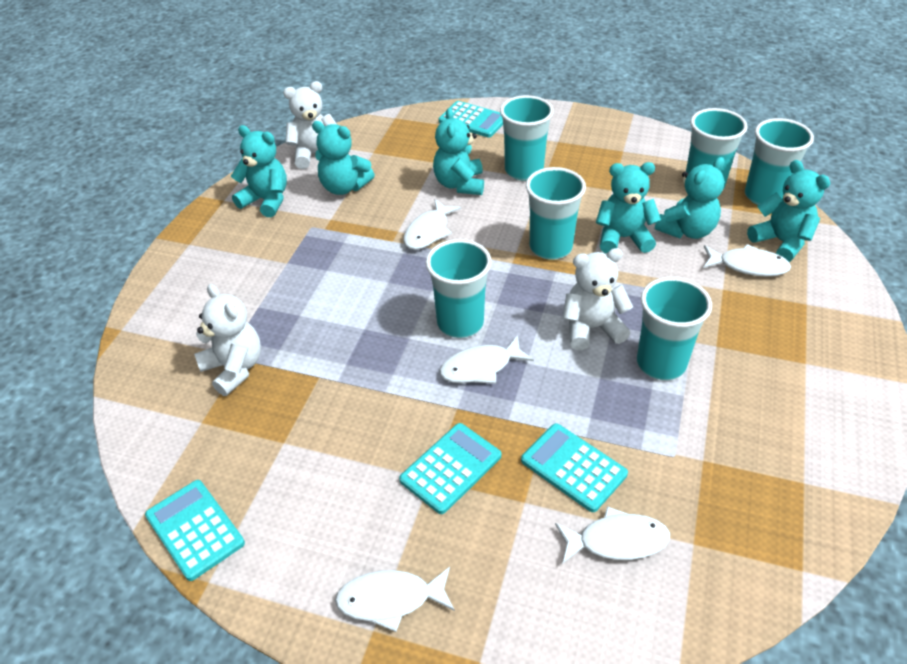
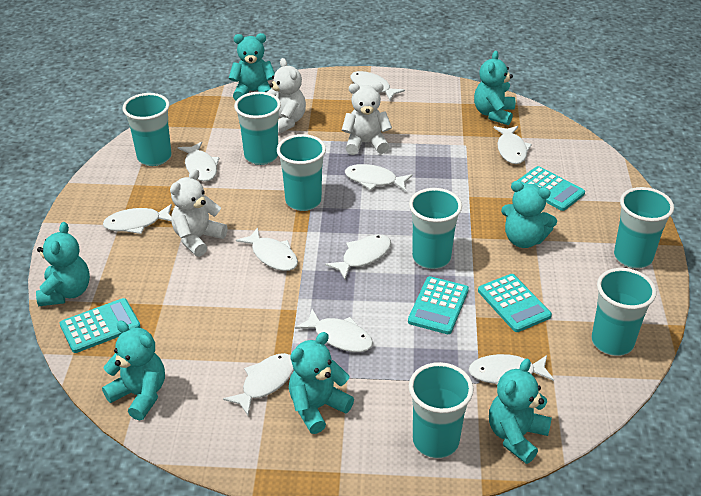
turquoise cup: 6 -> 7
turquoise teddy bear: 6 -> 7
white fish: 5 -> 10

